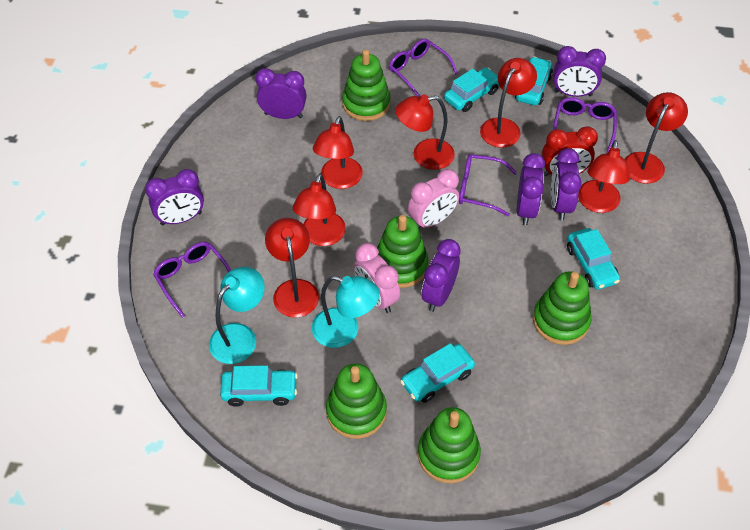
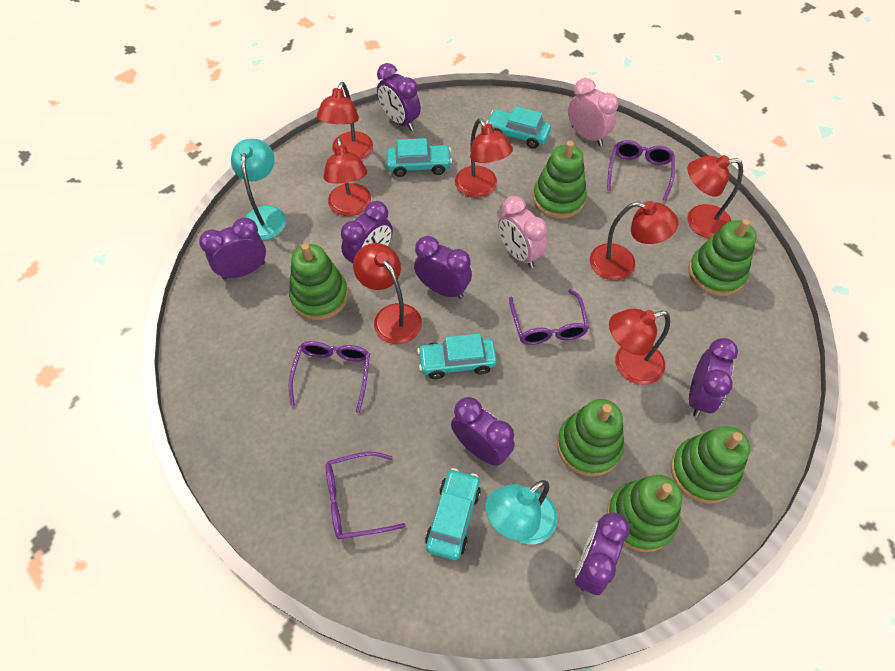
green stacking toy: 5 -> 6
purple clock: 6 -> 7
red clock: 1 -> 0
turquoise car: 5 -> 4

